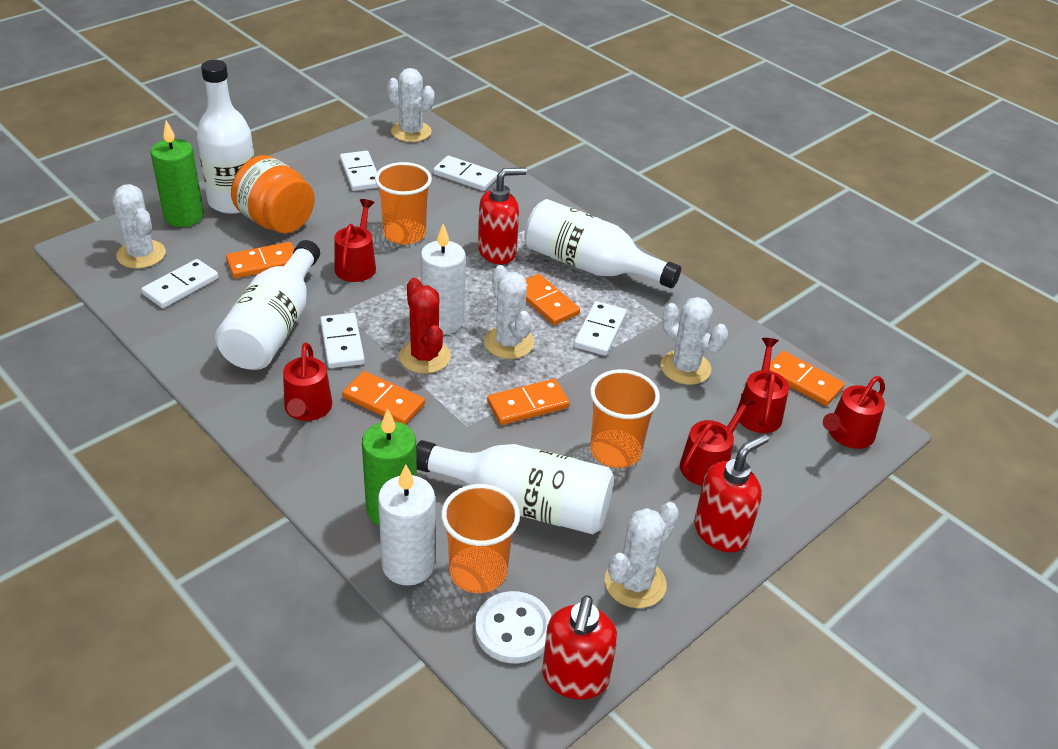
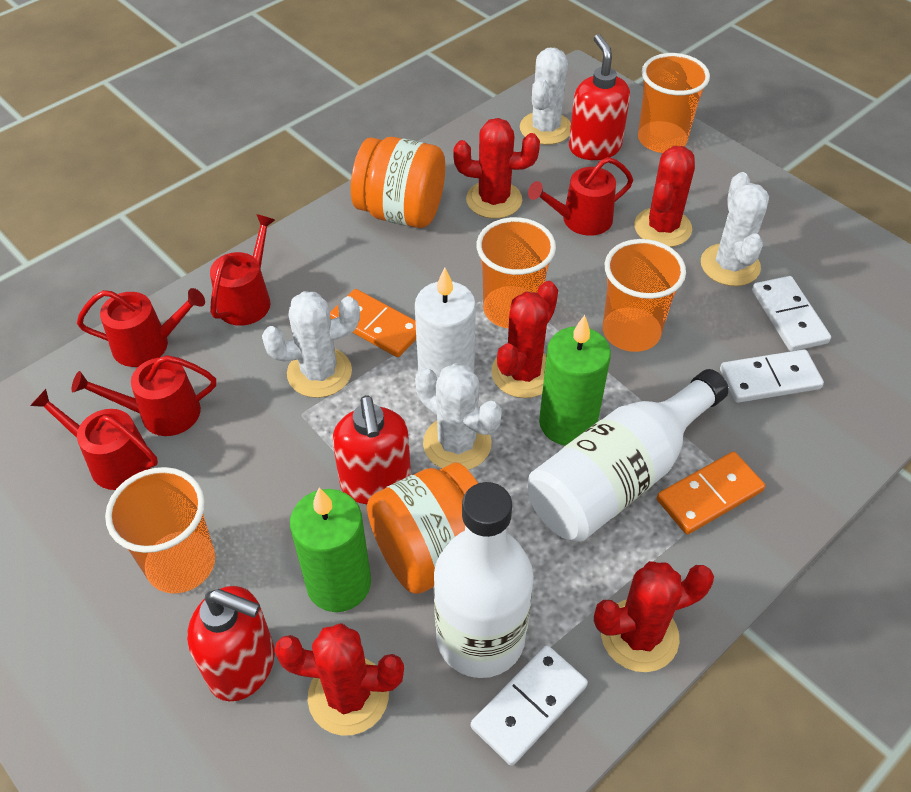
orange cup: 3 -> 4
orange domino: 5 -> 2
orange jar: 1 -> 2
red cactus: 1 -> 5
white bottle: 4 -> 2
white button: 1 -> 0
white cactus: 5 -> 4
white candle: 2 -> 1
white domino: 5 -> 3

